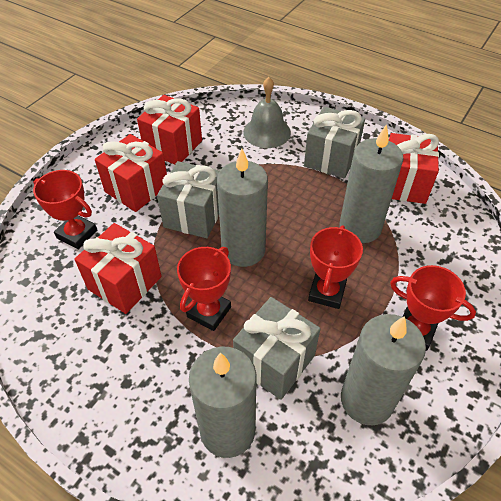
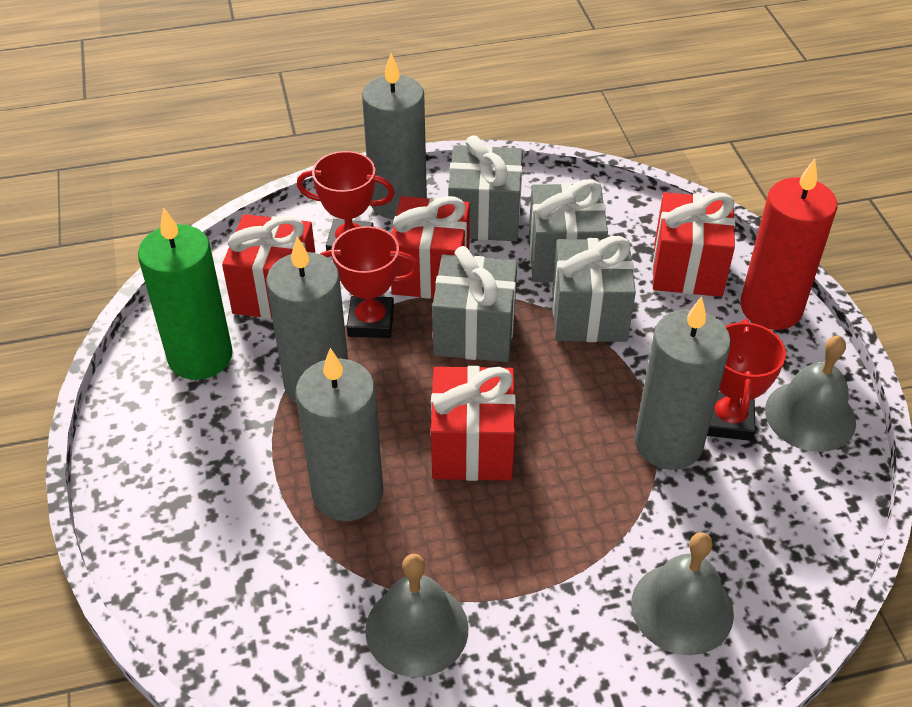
green candle: 0 -> 1
grey bell: 1 -> 3
grey gift: 3 -> 4
red candle: 0 -> 1
red trophy: 4 -> 3

